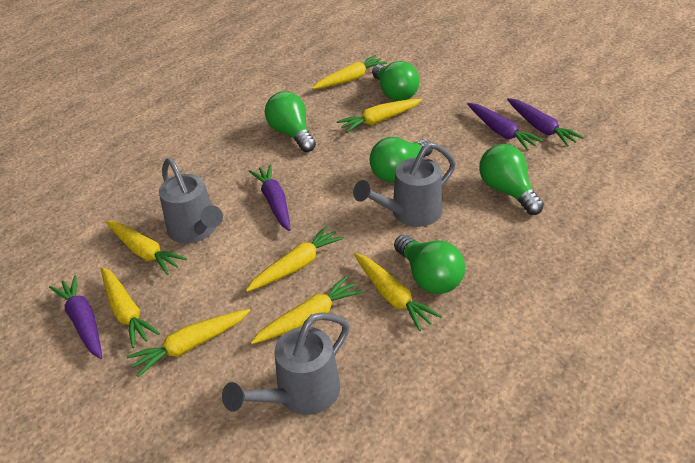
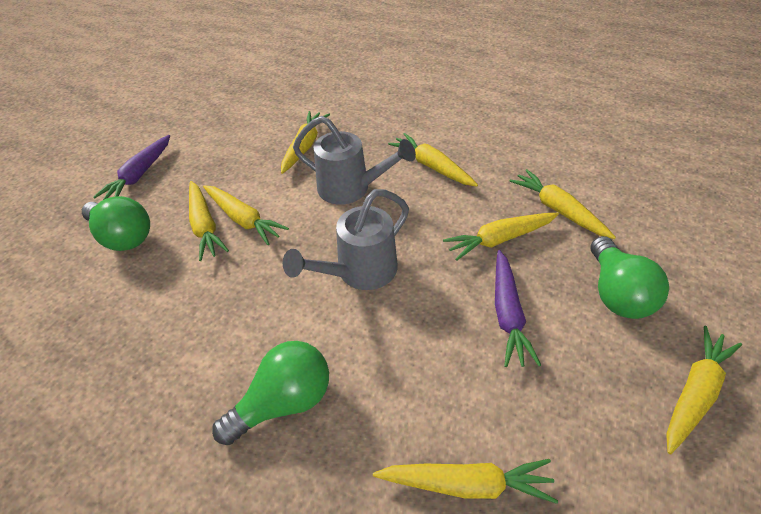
green light bulb: 5 -> 3
grey watering can: 3 -> 2
purple carrot: 4 -> 2

